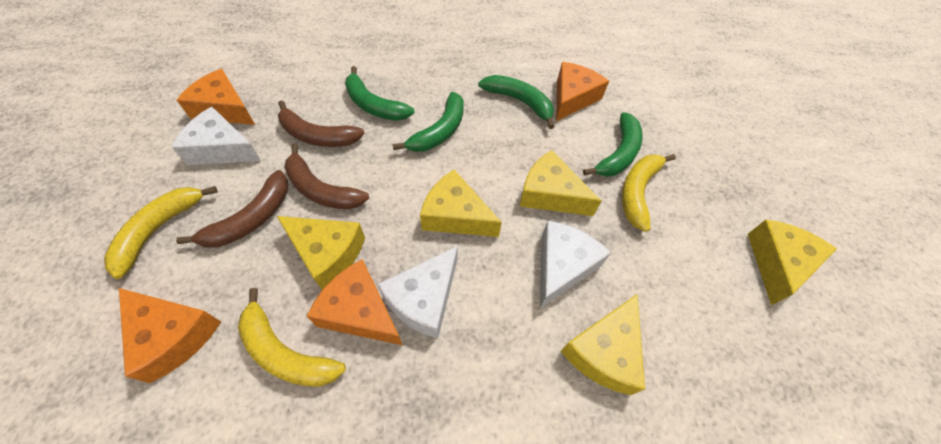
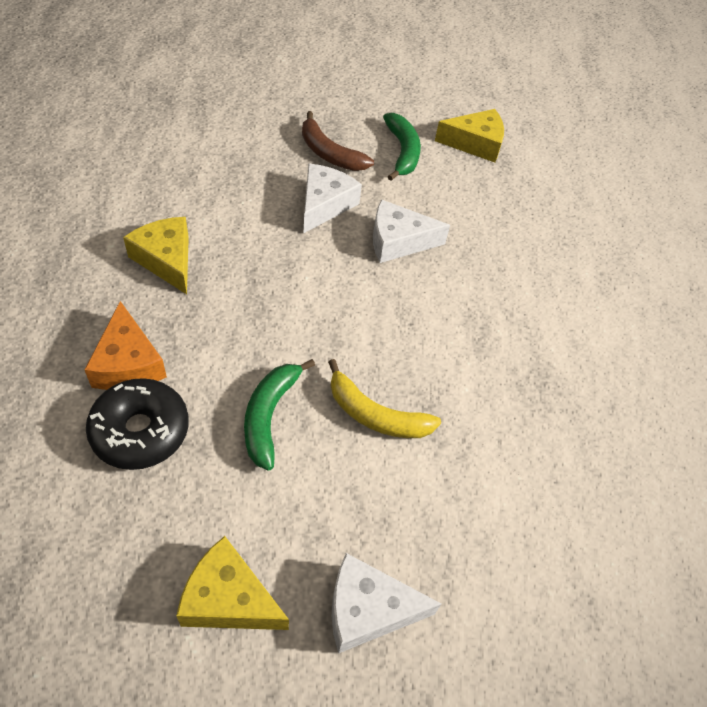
black donut: 0 -> 1
brown banana: 3 -> 1
green banana: 4 -> 2
orange cheese: 4 -> 1
yellow banana: 3 -> 1
yellow cheese: 5 -> 3

